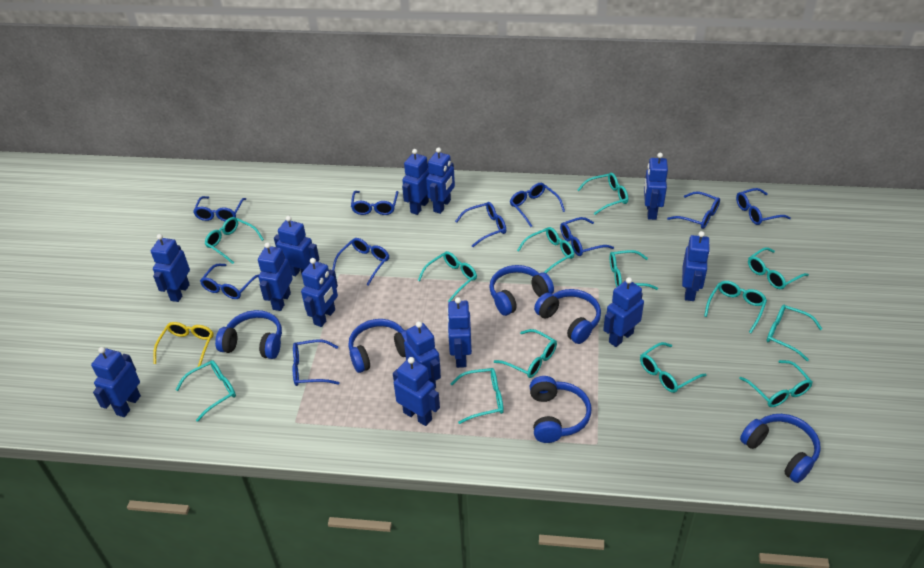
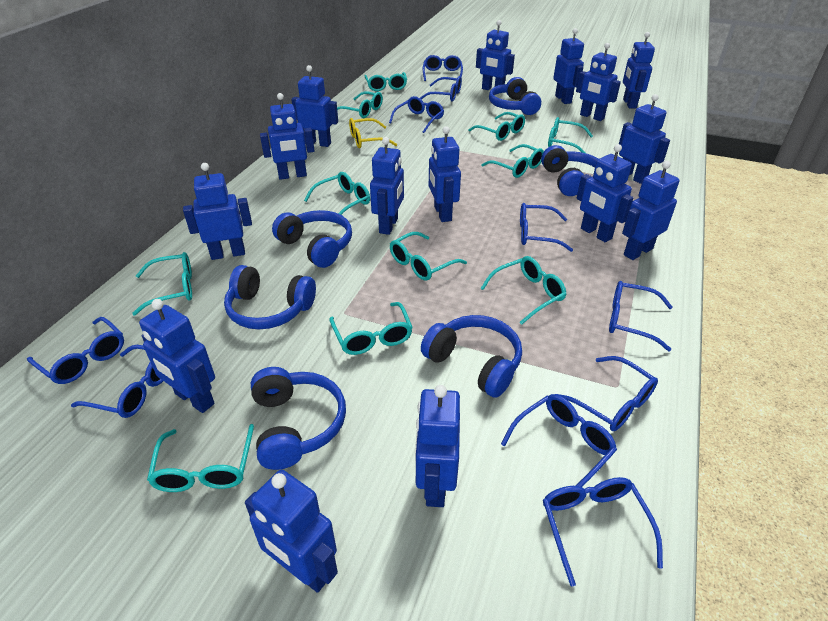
blue robot: 13 -> 15
turquoise glasses: 13 -> 11

